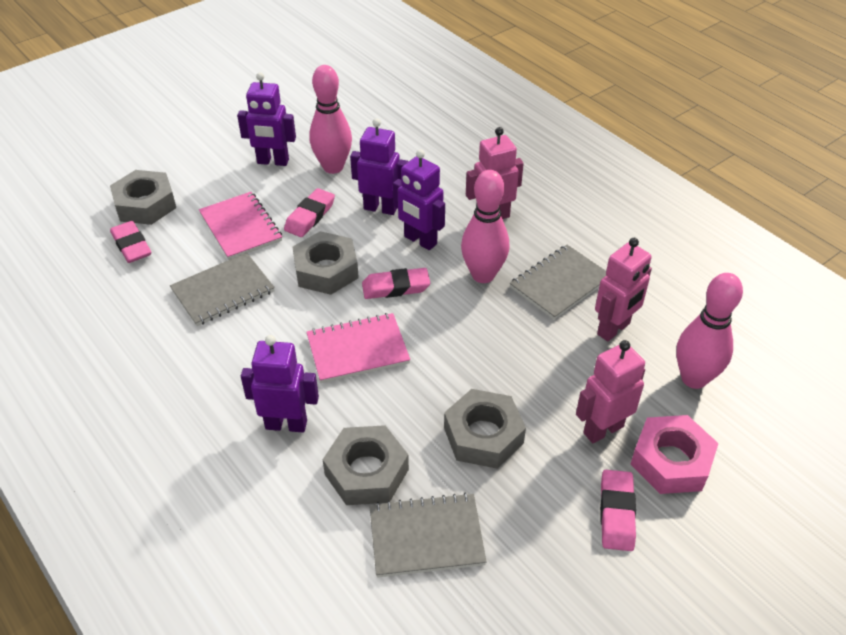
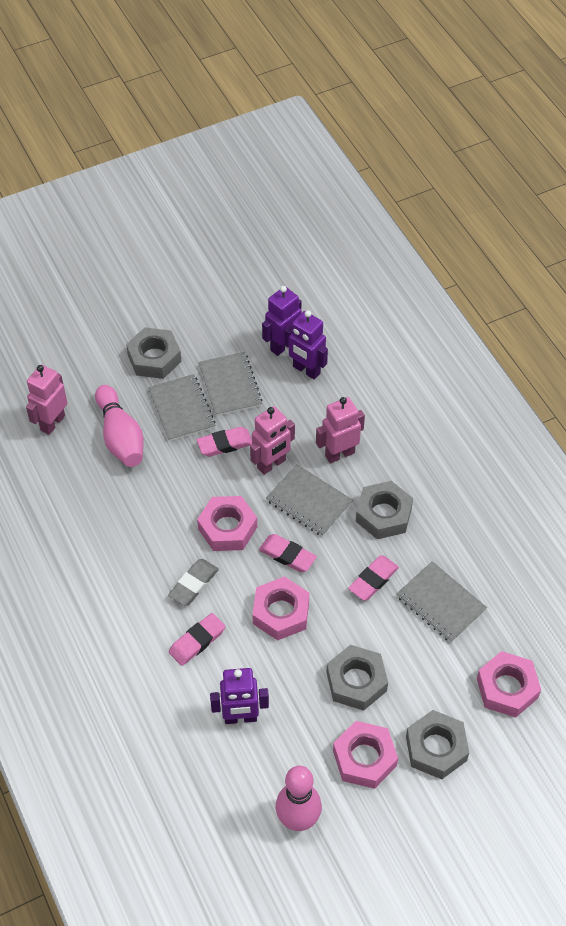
grey eraser: 0 -> 1
grey notebook: 3 -> 4
pink bowling pin: 3 -> 2
pink notebook: 2 -> 0
pink nut: 1 -> 4
purple robot: 4 -> 3

